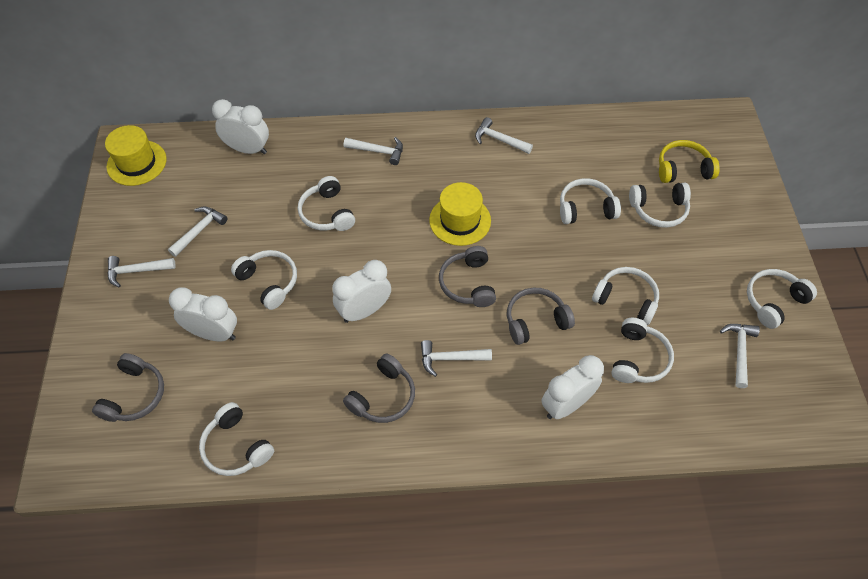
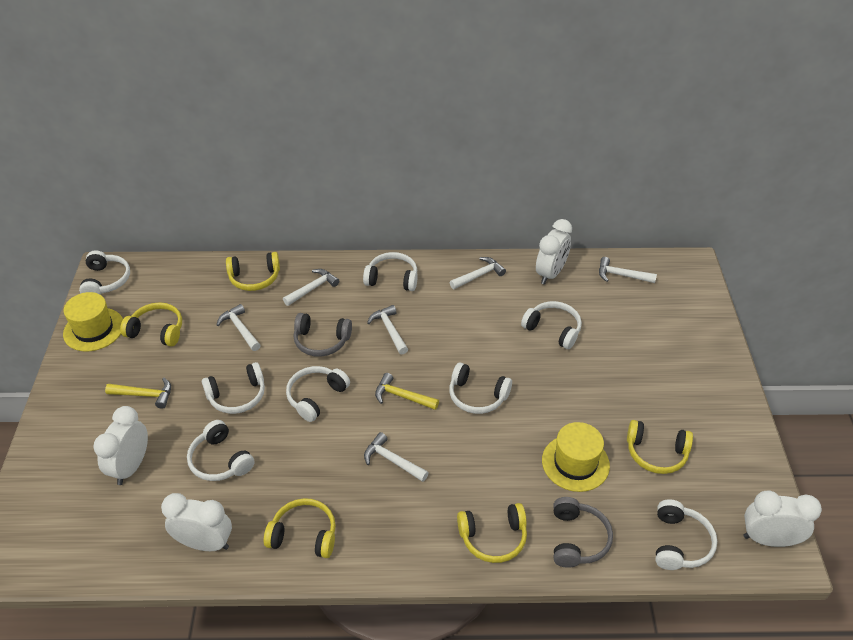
grey headphones: 4 -> 2
yellow hammer: 0 -> 2
yellow headphones: 1 -> 5

